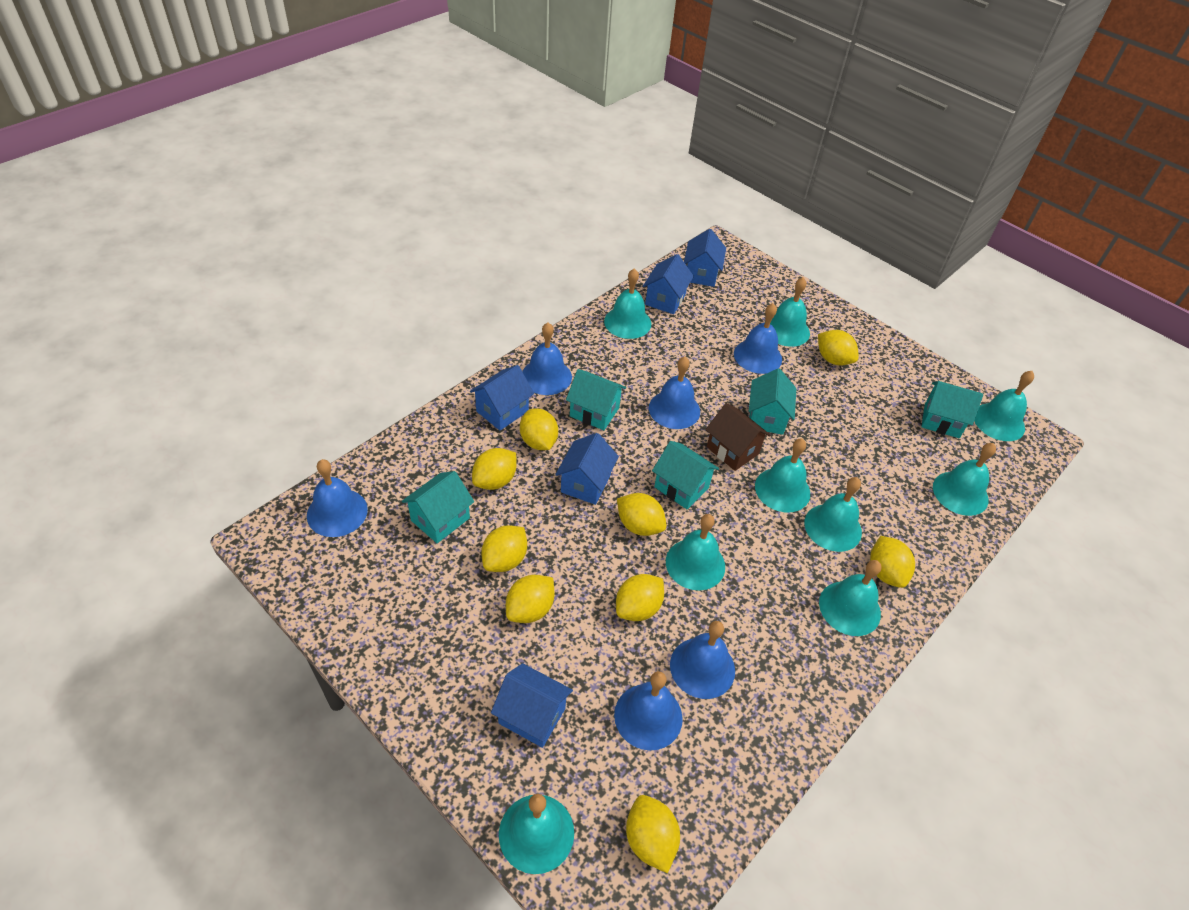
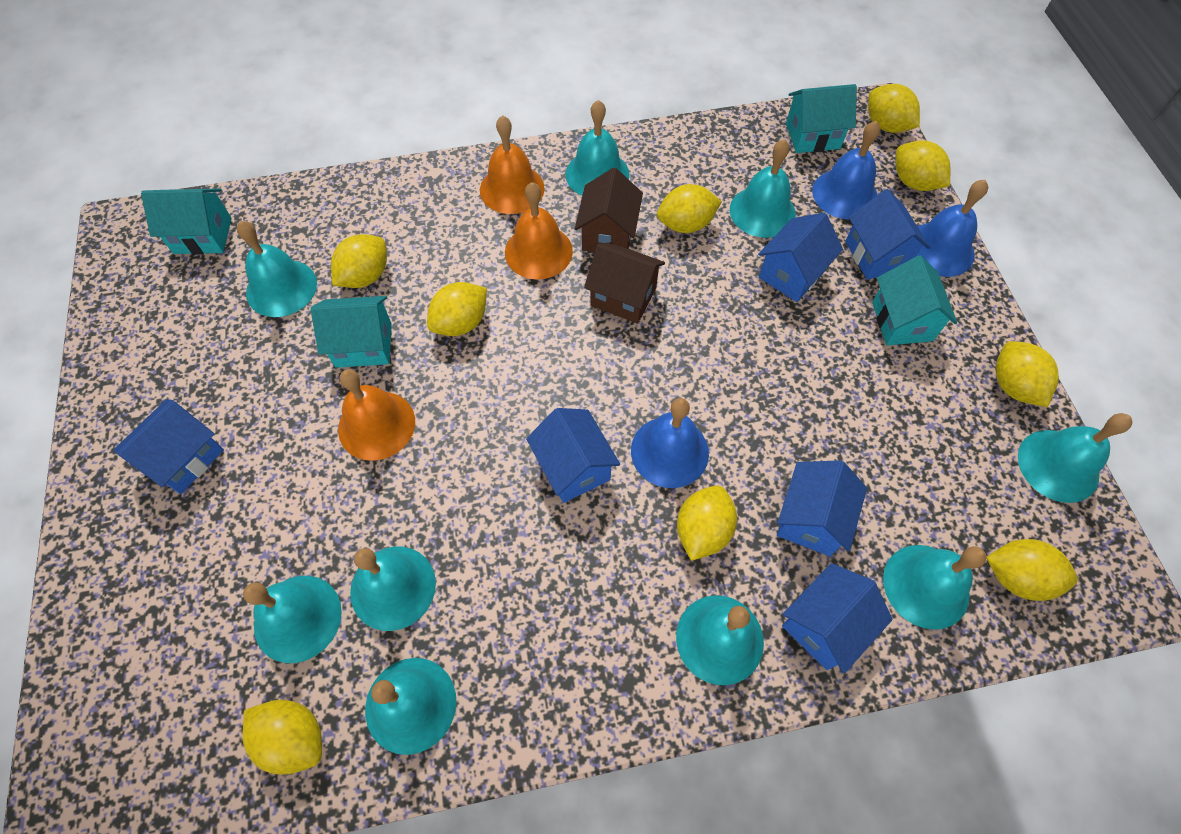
blue bell: 6 -> 3
blue house: 5 -> 6
brown house: 1 -> 2
orange bell: 0 -> 3
turquoise house: 5 -> 4

